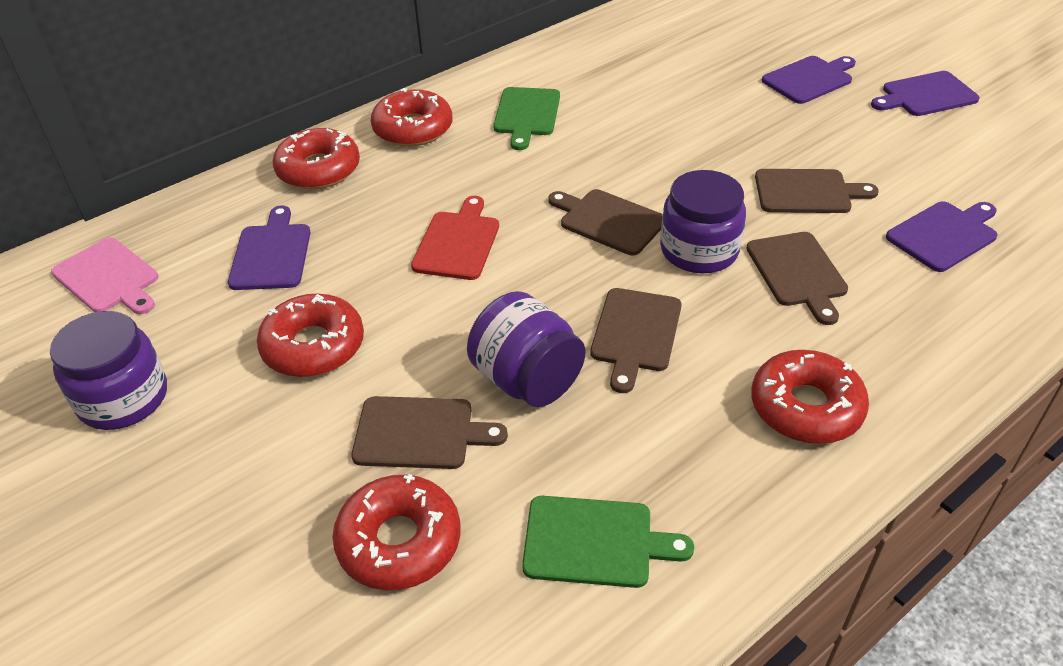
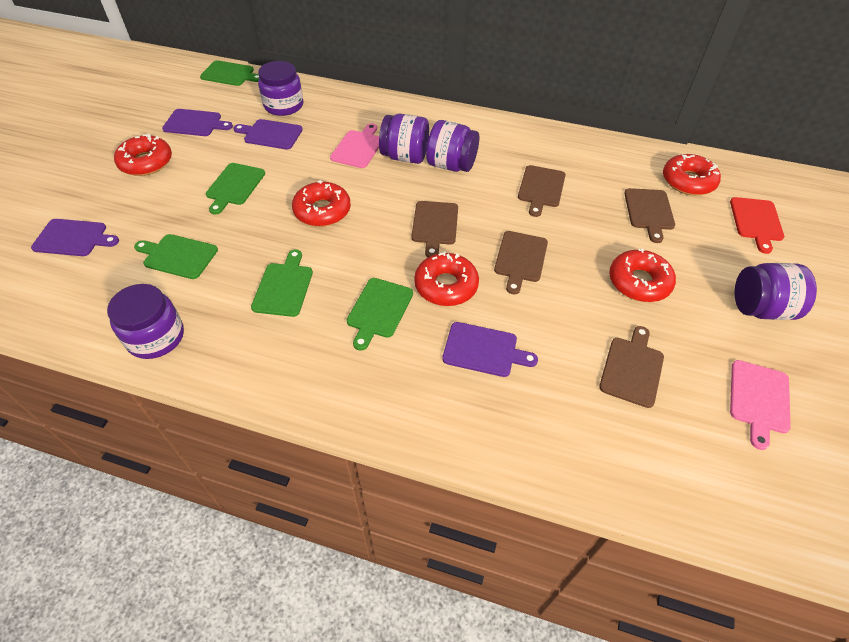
green cutting board: 2 -> 5
pink cutting board: 1 -> 2
purple jar: 3 -> 5

